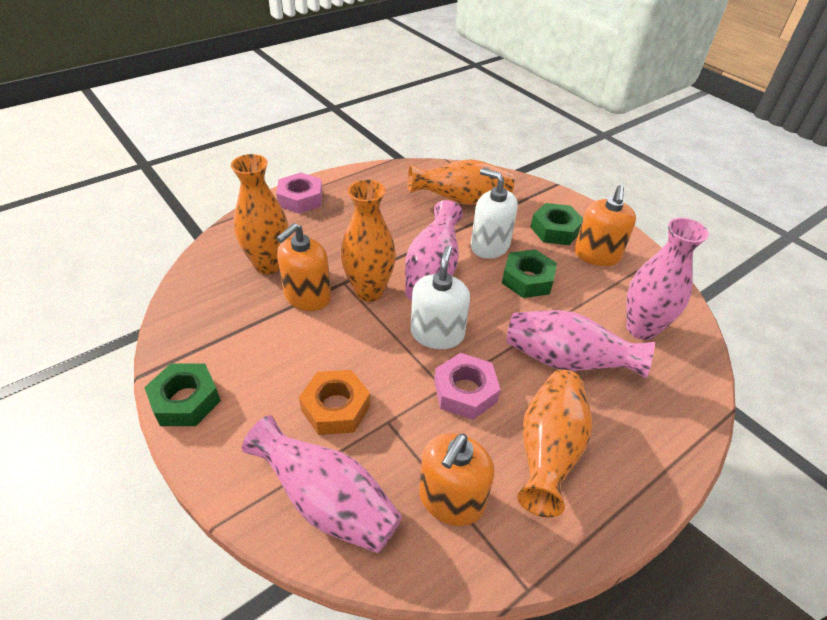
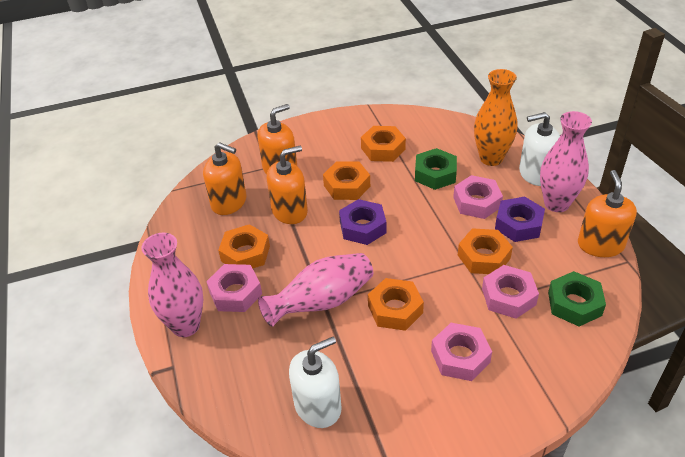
green nut: 3 -> 2
orange nut: 1 -> 5
orange soap dispenser: 3 -> 4
orange vase: 4 -> 1
pink nut: 2 -> 4
pink vase: 4 -> 3
purple nut: 0 -> 2

